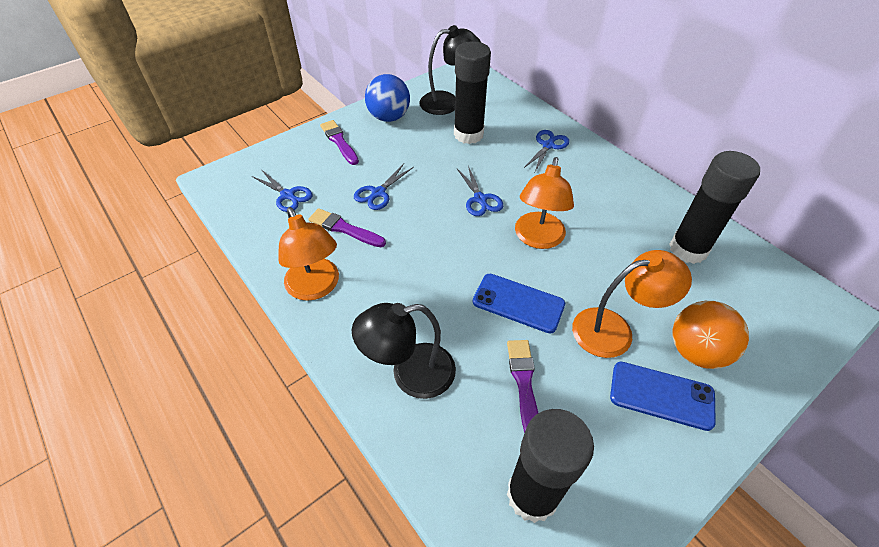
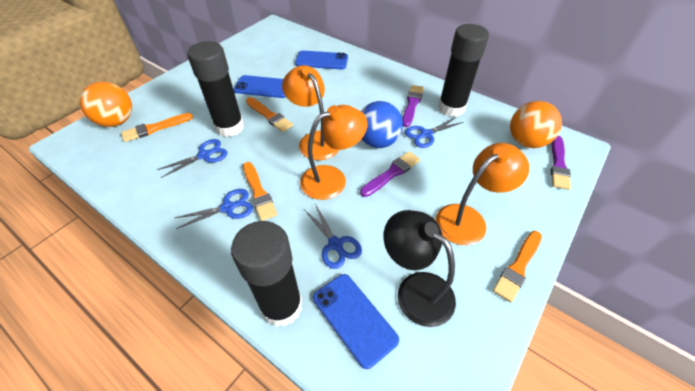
black lamp: 2 -> 1
blue phone: 2 -> 3
orange ball: 1 -> 2
orange brush: 0 -> 4

